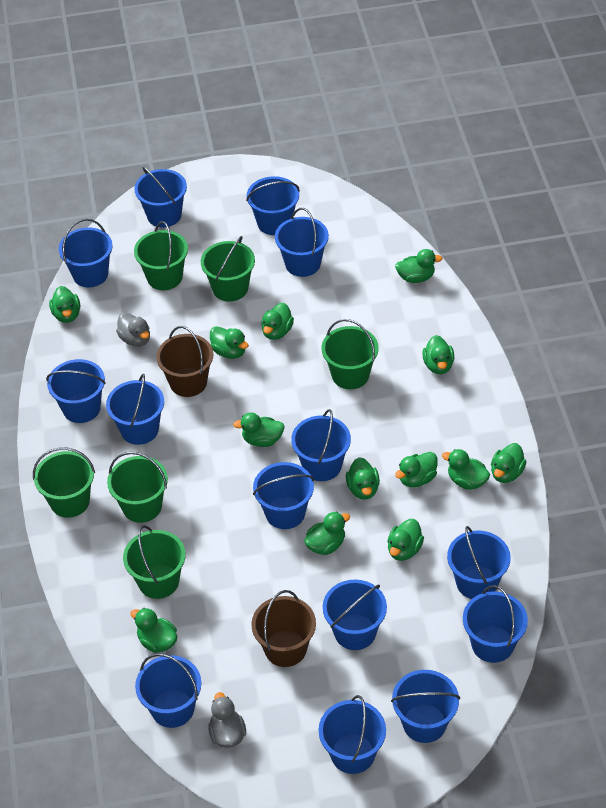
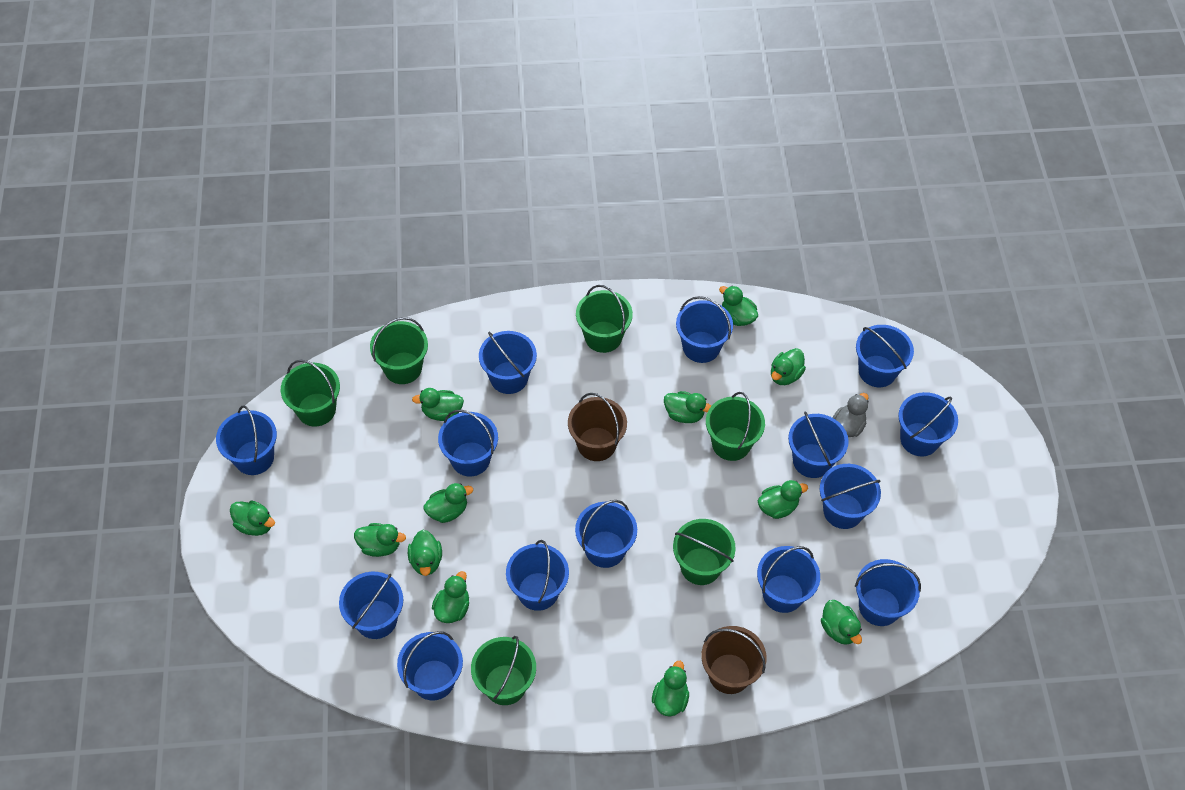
green duck: 13 -> 12
grey duck: 2 -> 1

